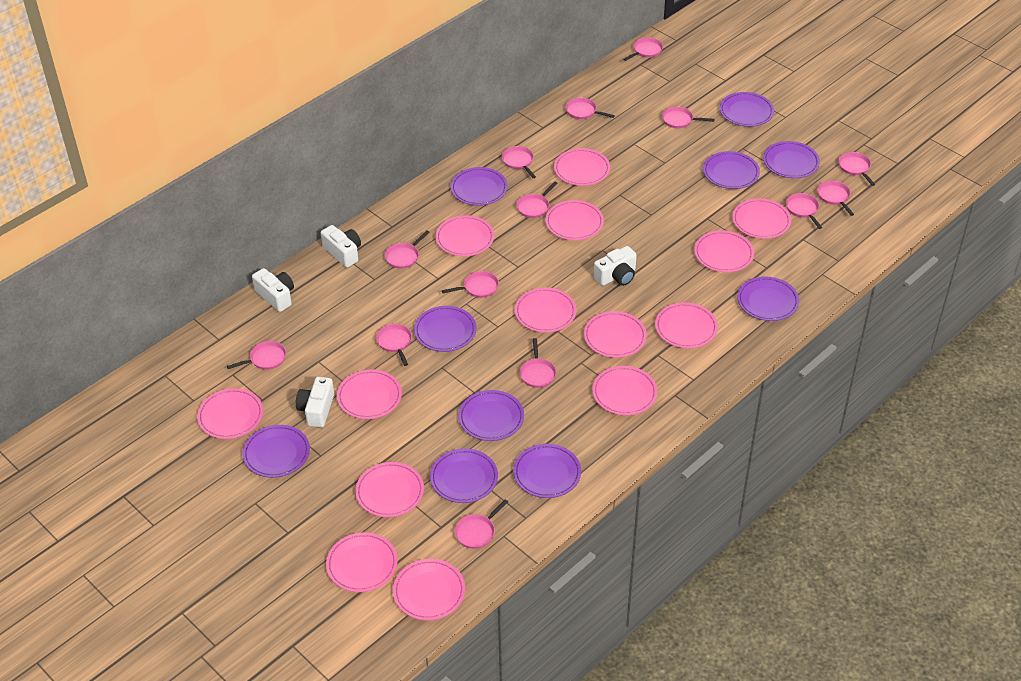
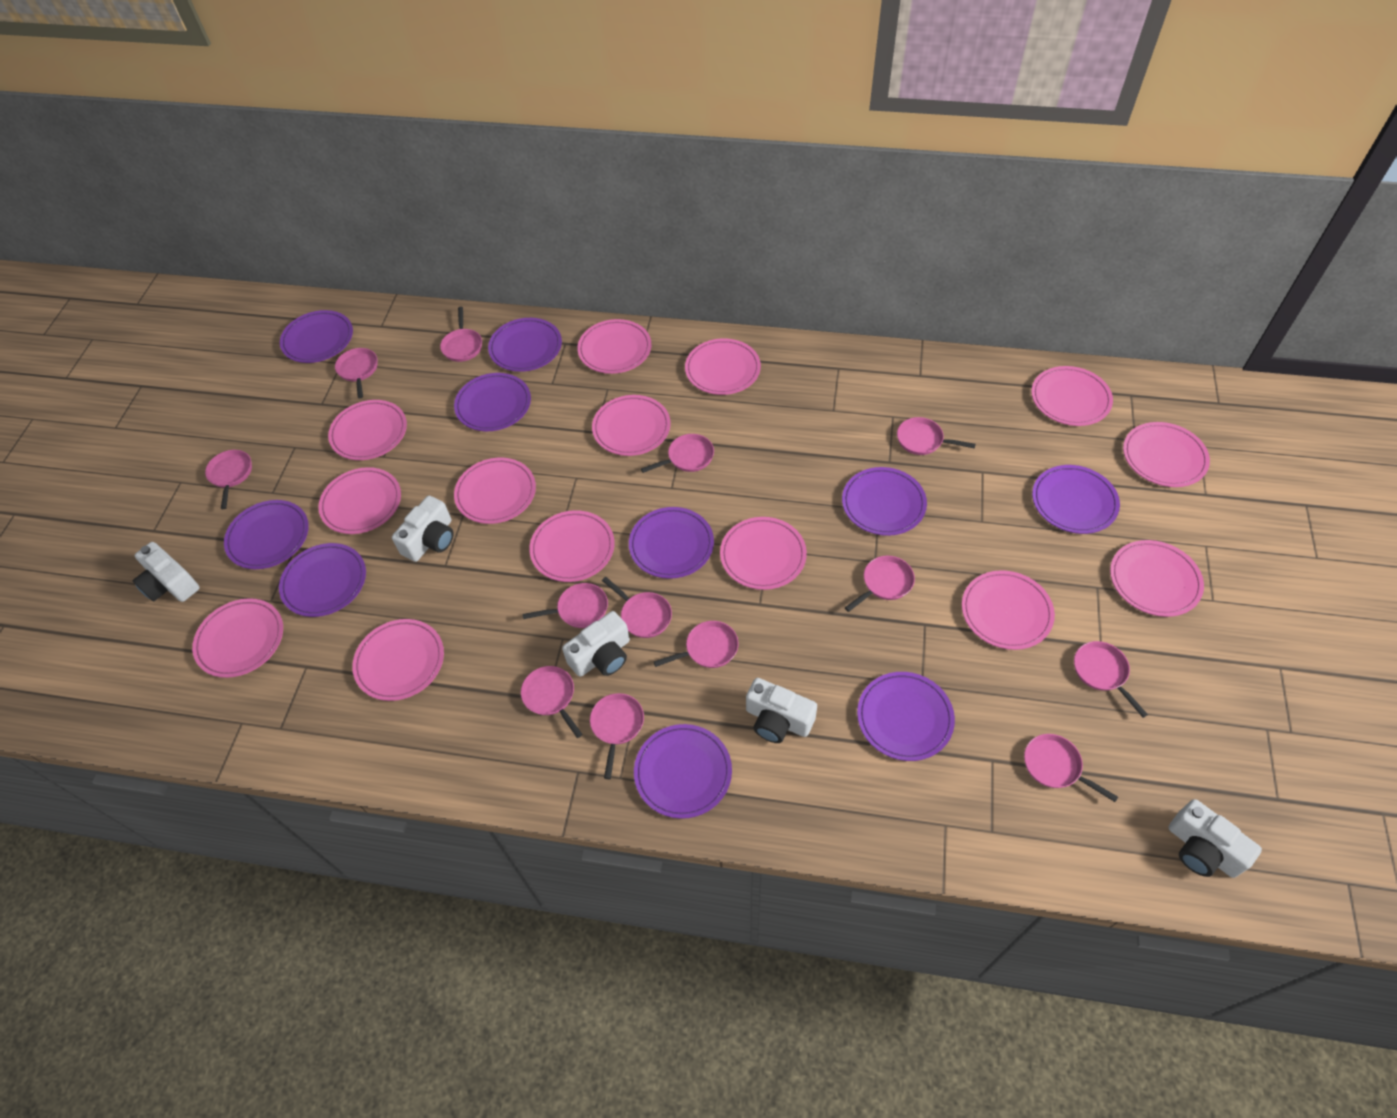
pink pan: 14 -> 13
white camera: 4 -> 5

